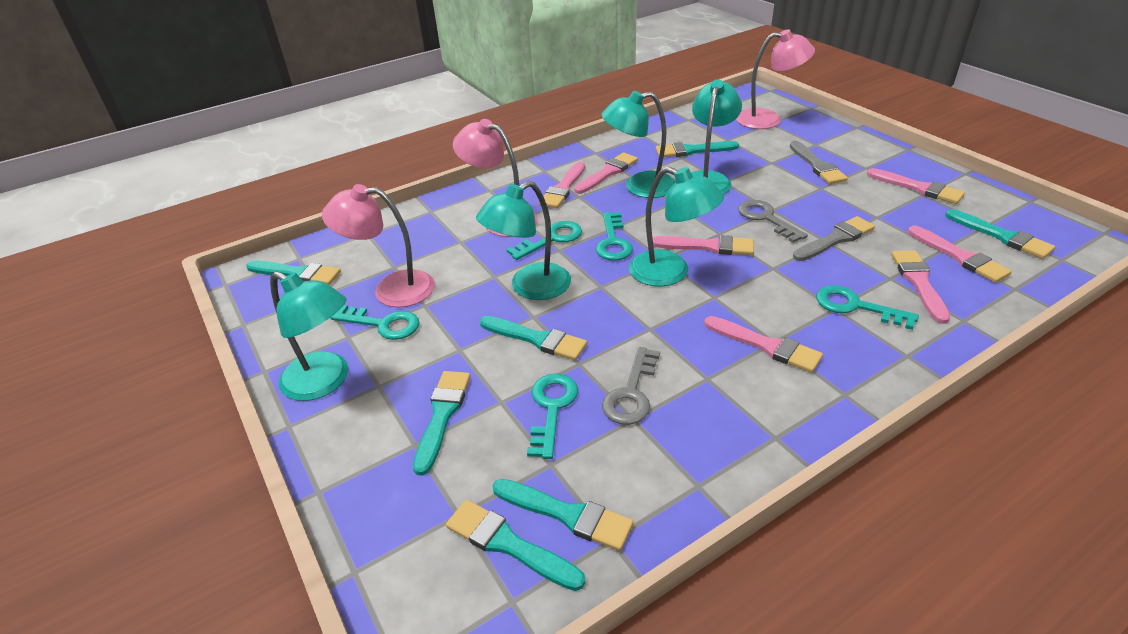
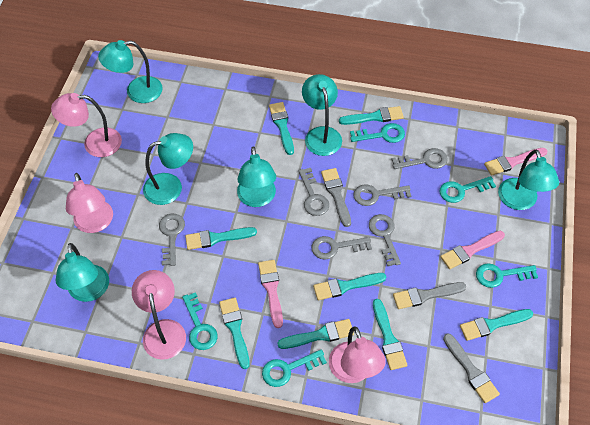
grey brush: 2 -> 3
grey key: 2 -> 6
pink brush: 7 -> 3
pink lamp: 3 -> 4
turquoise brush: 7 -> 8
turquoise lamp: 5 -> 6

